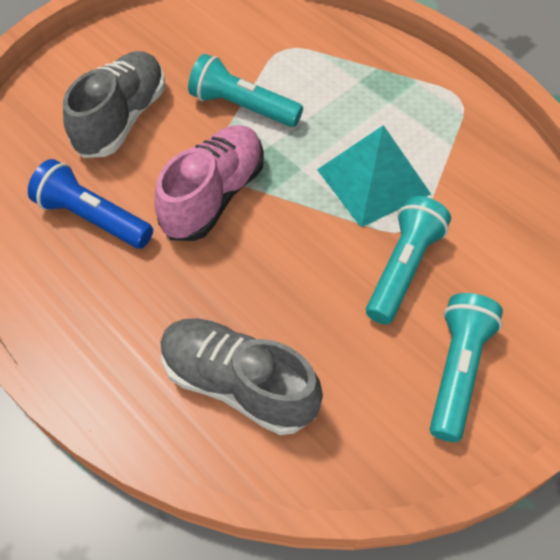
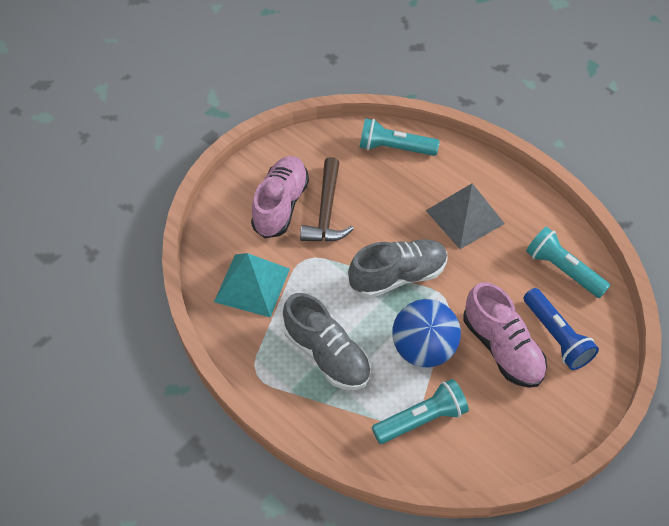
blue ball: 0 -> 1
brown hammer: 0 -> 1
grey pyramid: 0 -> 1
pink shoe: 1 -> 2

